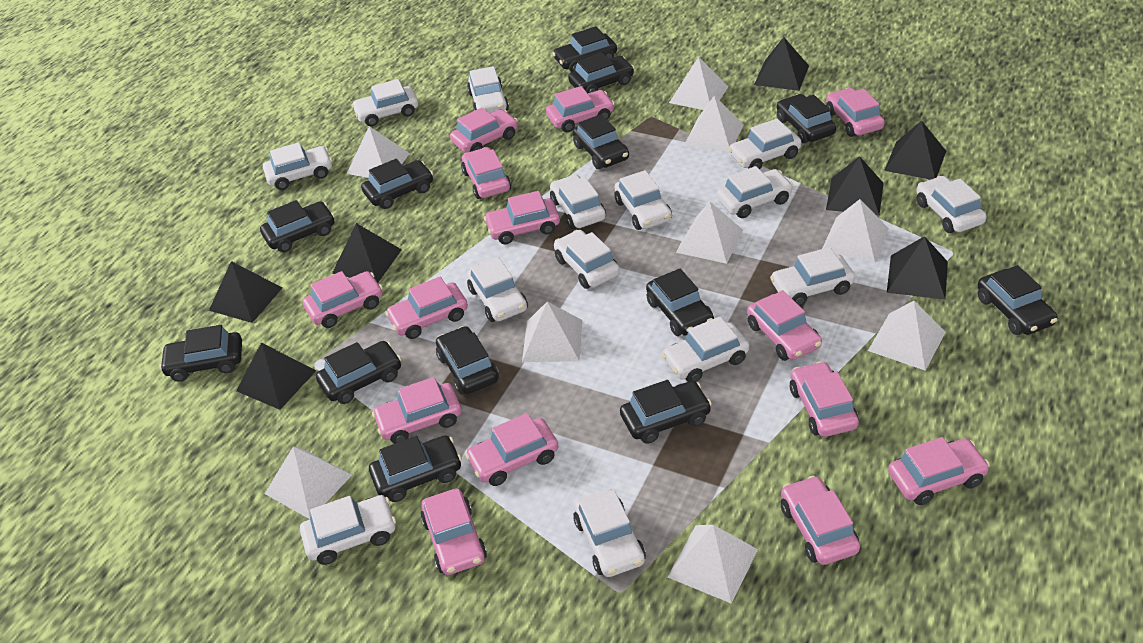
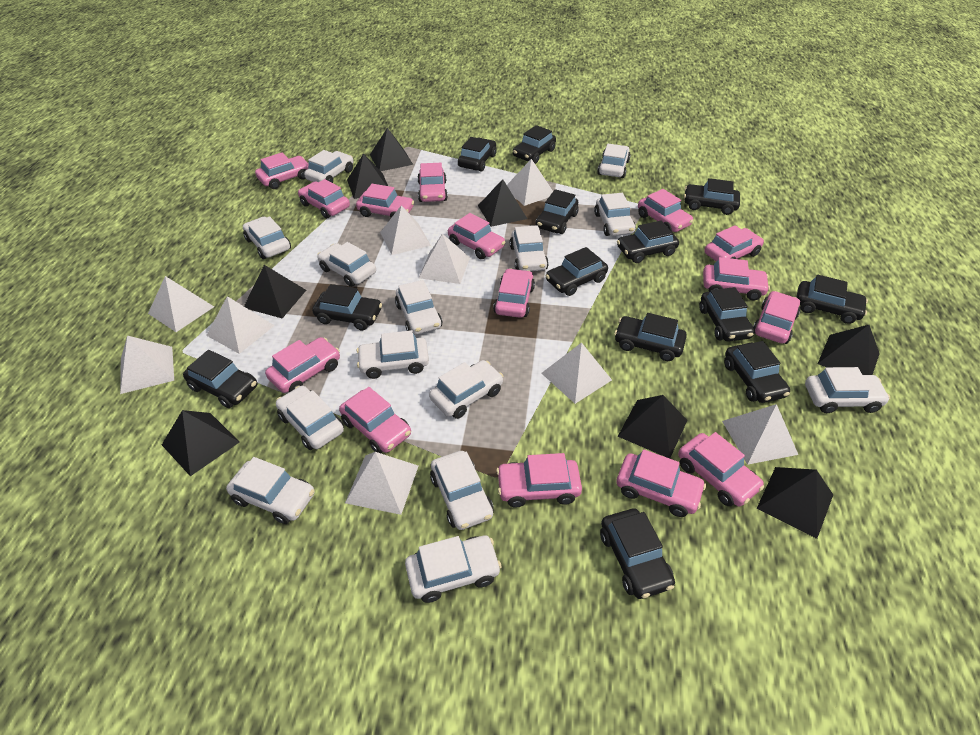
black pyramid: 7 -> 8
pink car: 14 -> 15

